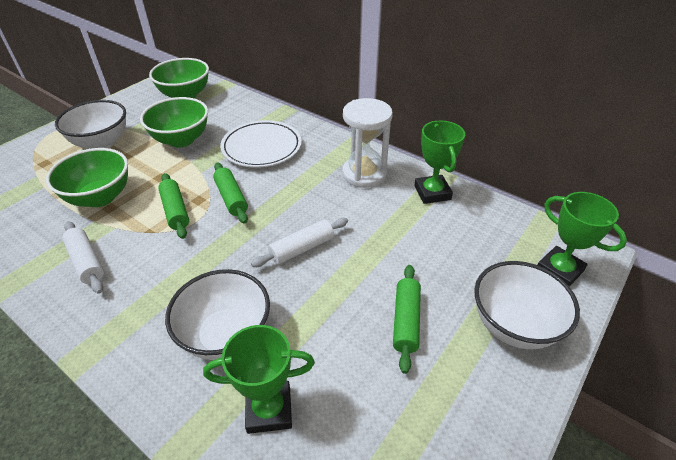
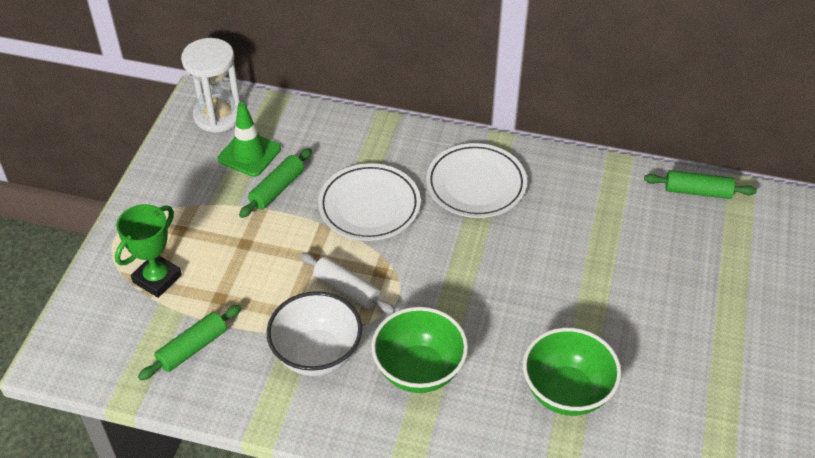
green bowl: 3 -> 2
green traffic cone: 0 -> 1
green trophy: 3 -> 1
white bowl: 3 -> 1
white plate: 1 -> 2
white rolling pin: 2 -> 1

